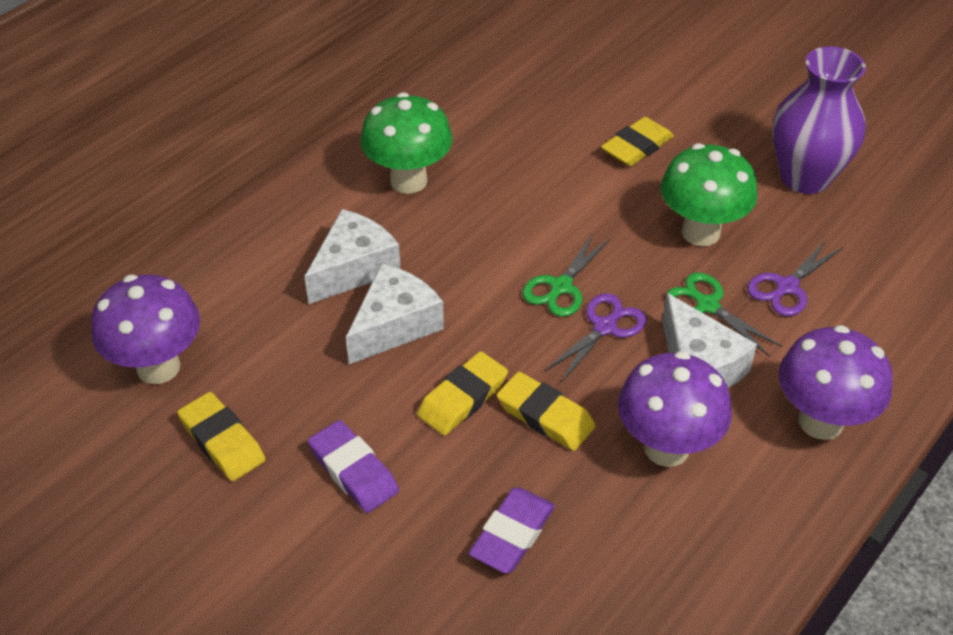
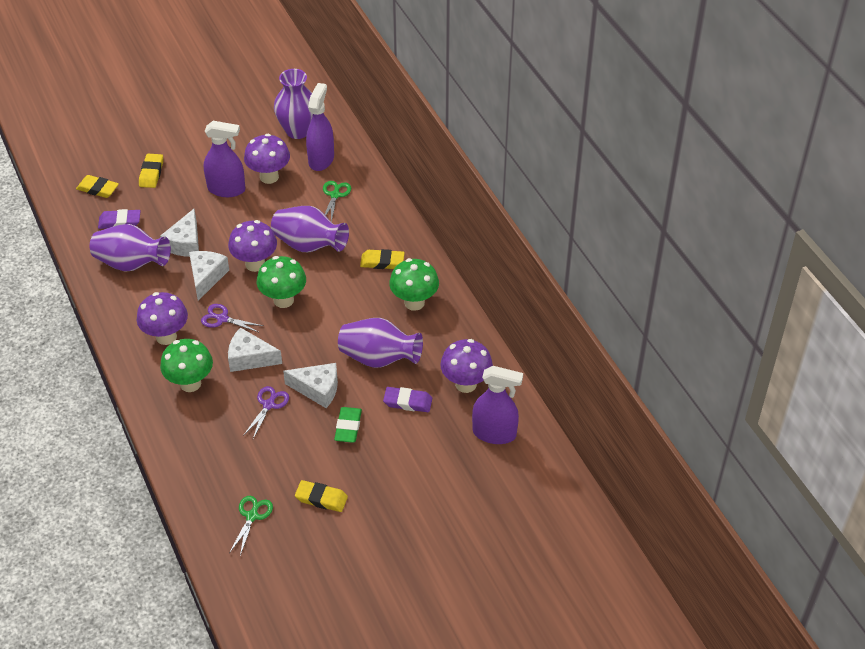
green eraser: 0 -> 1
green mushroom: 2 -> 3
purple mushroom: 3 -> 4
purple spray bottle: 0 -> 3
purple vase: 1 -> 4
white cheese: 3 -> 4

